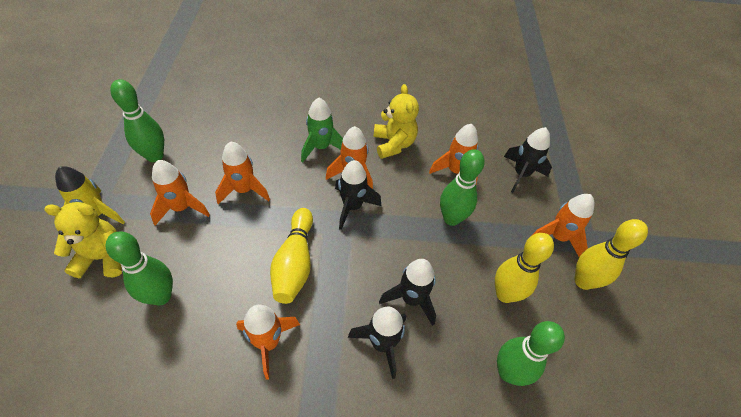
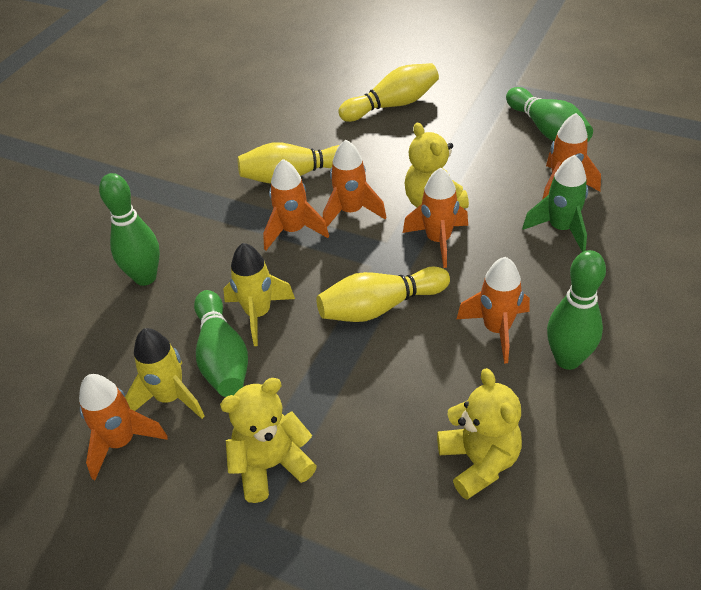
black rocket: 4 -> 0
yellow rocket: 1 -> 2
yellow teddy bear: 2 -> 3

